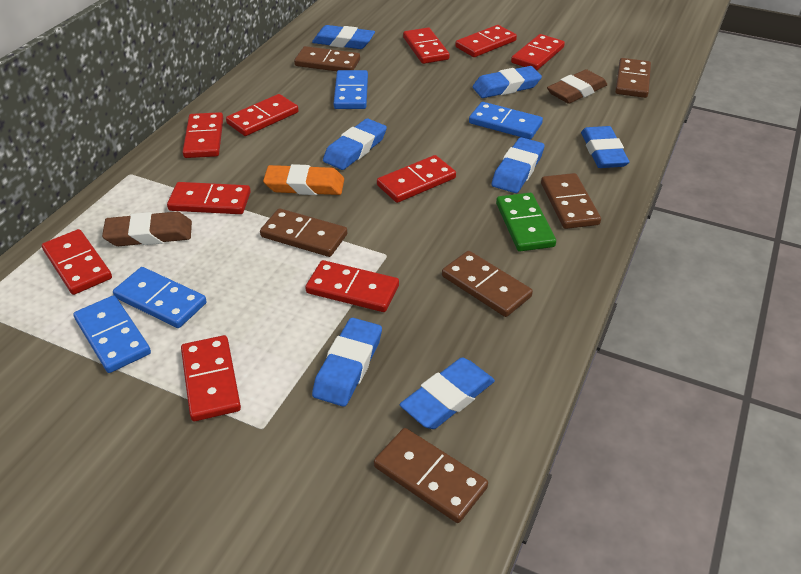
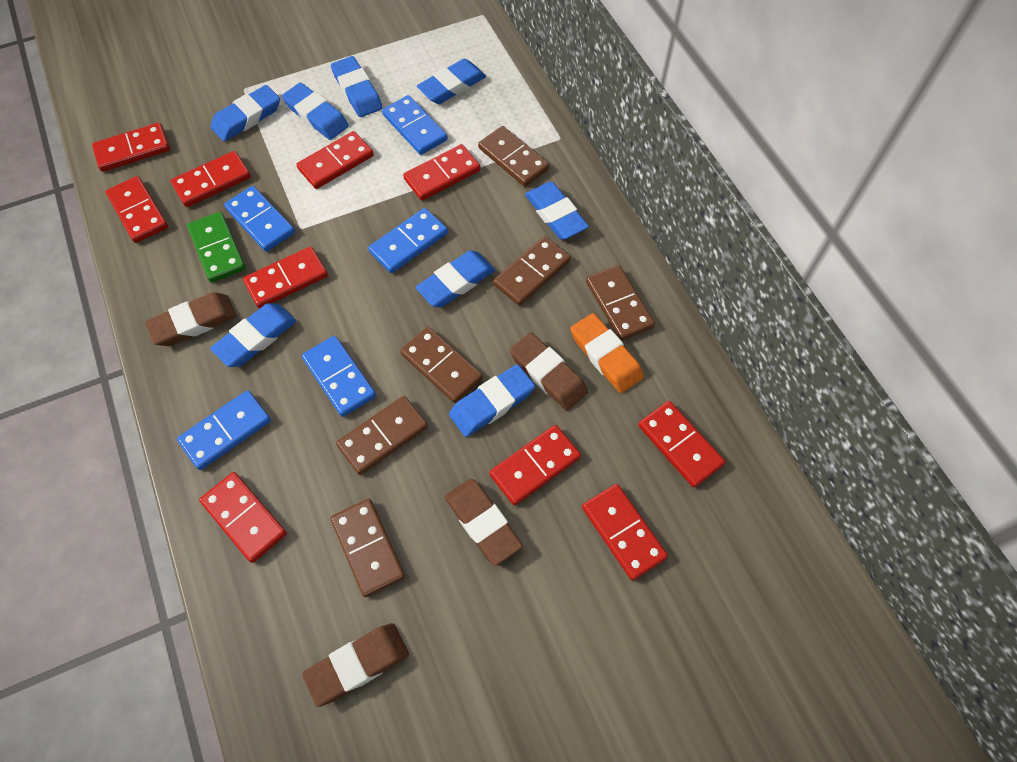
blue domino: 4 -> 5
blue eraser: 7 -> 8
brown eraser: 2 -> 4

